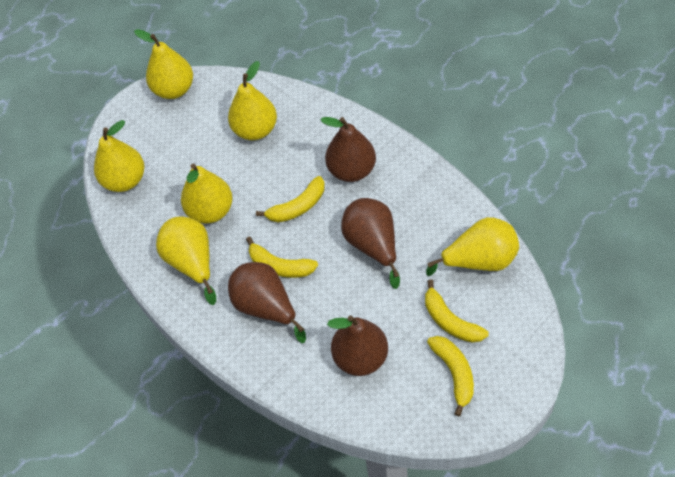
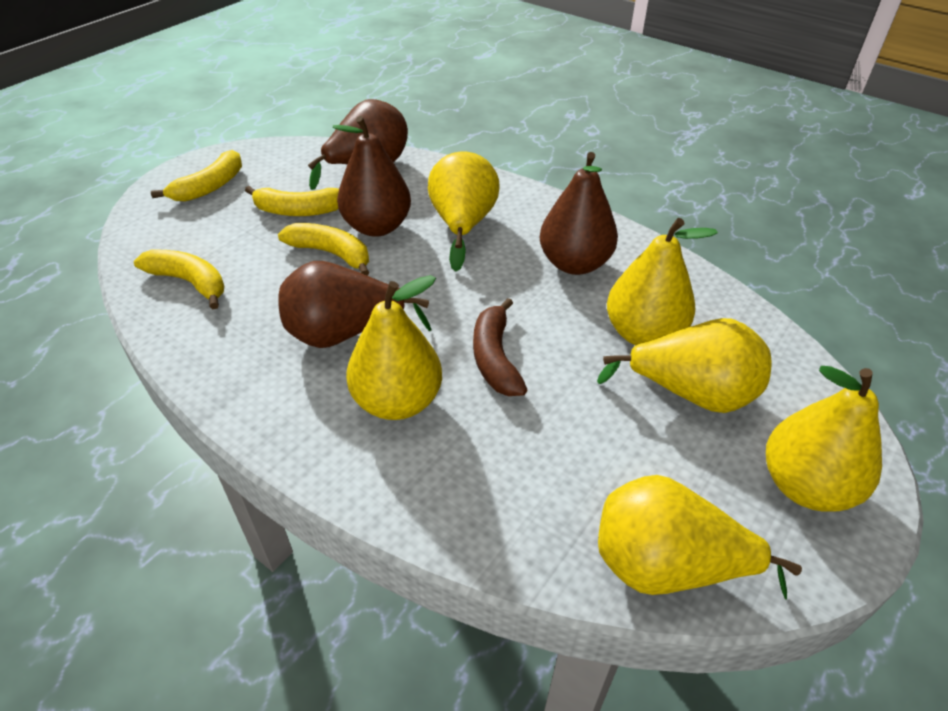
brown banana: 0 -> 1

